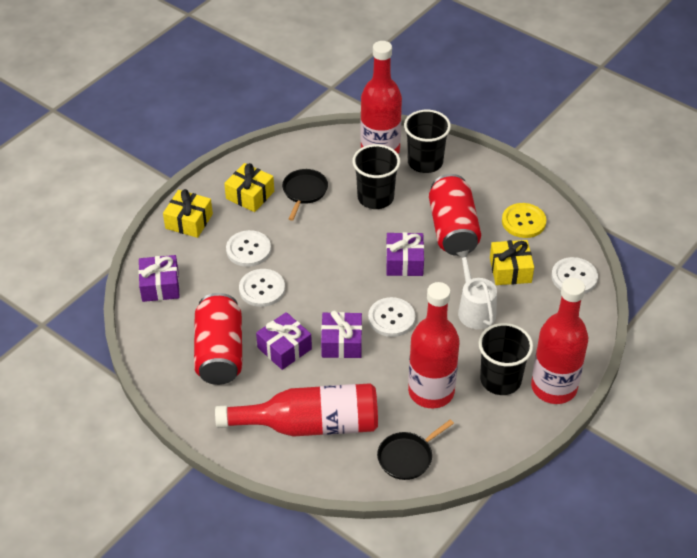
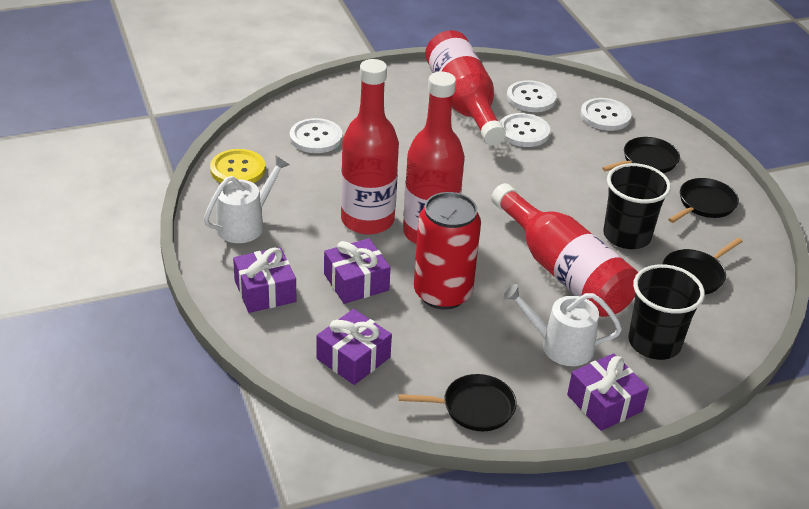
black cup: 3 -> 2
black pan: 2 -> 4
red can: 2 -> 1
white watering can: 1 -> 2
yellow gift: 3 -> 0

